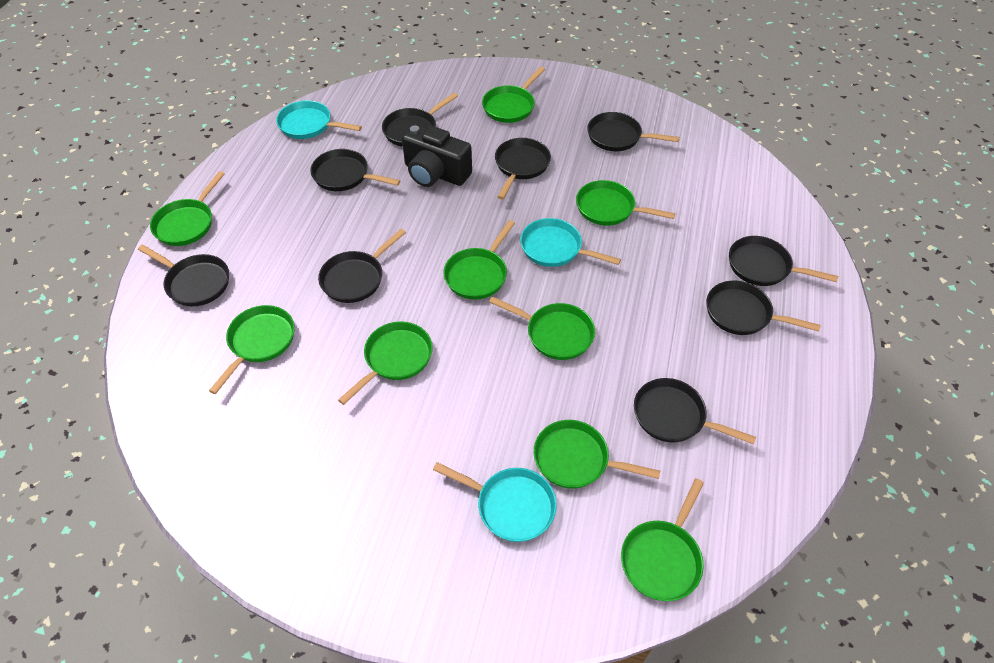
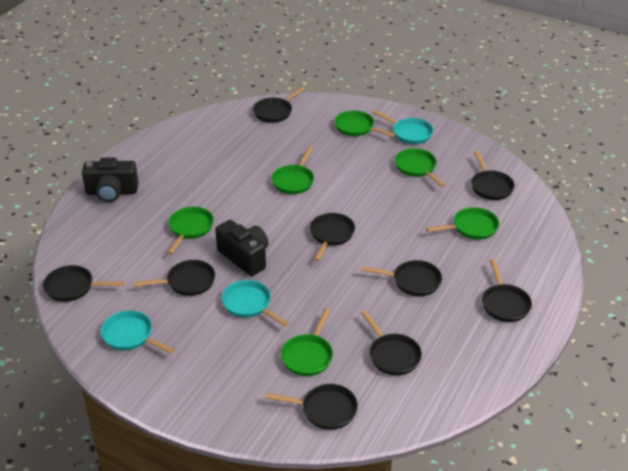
black camera: 1 -> 2
green pan: 9 -> 6

